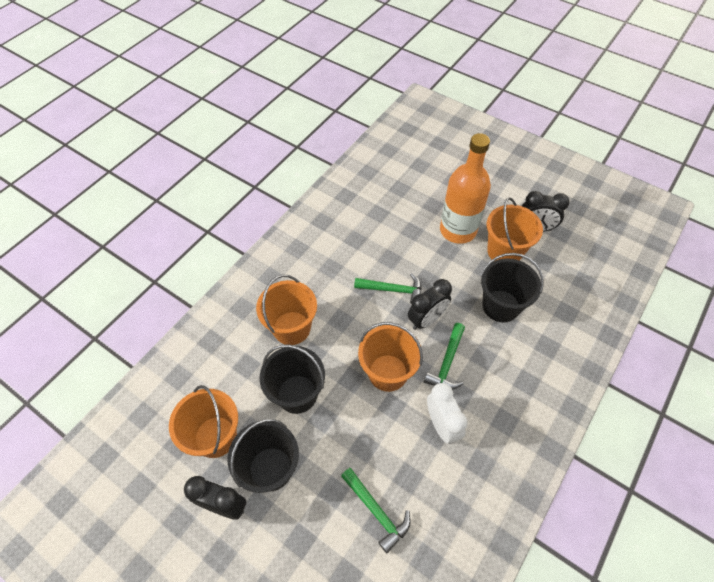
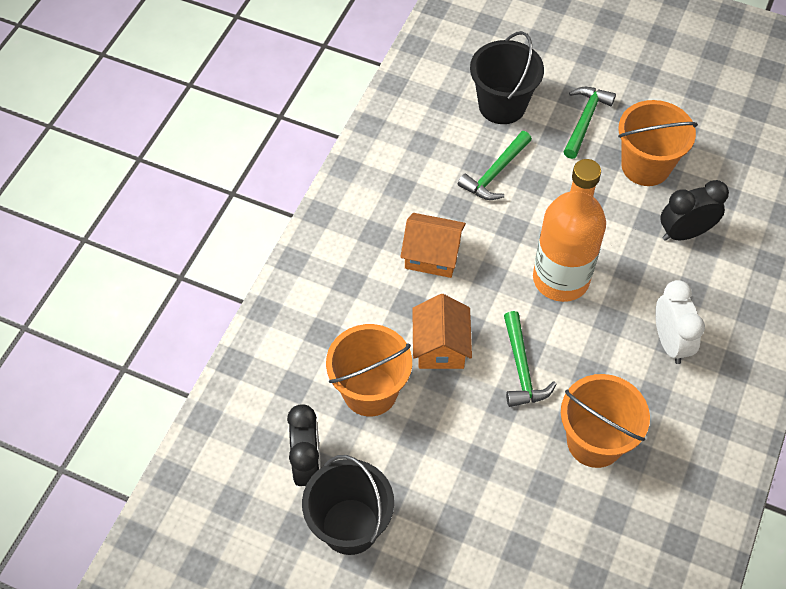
black bucket: 3 -> 2
black clock: 3 -> 2
orange bucket: 4 -> 3
orange house: 0 -> 2

